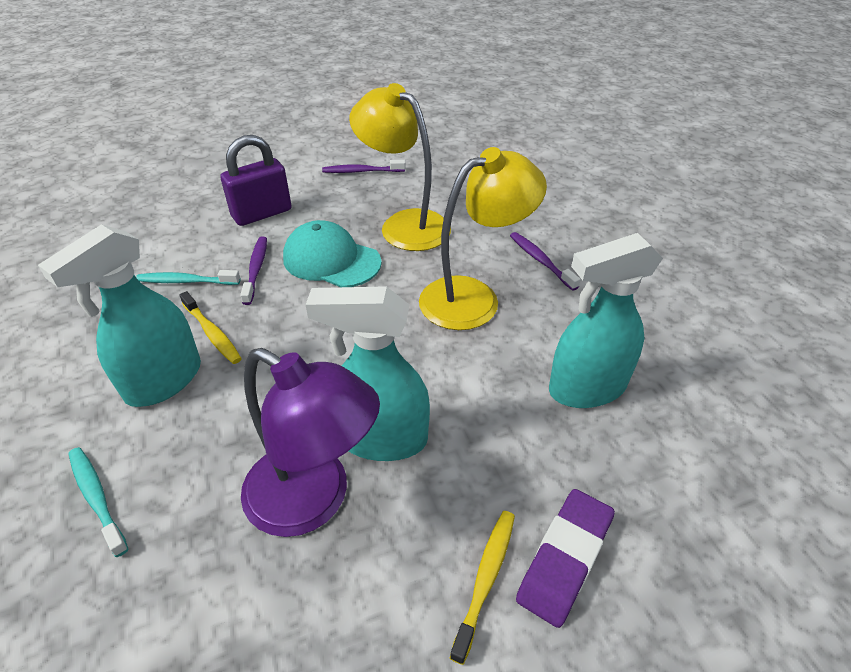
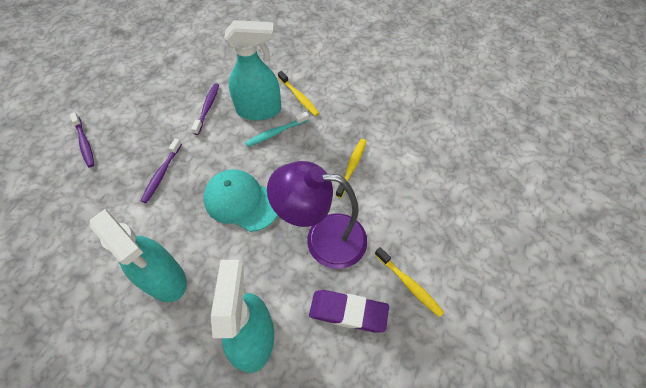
purple padlock: 1 -> 0
turquoise toothbrush: 2 -> 1
yellow lamp: 2 -> 0
yellow toothbrush: 2 -> 3

